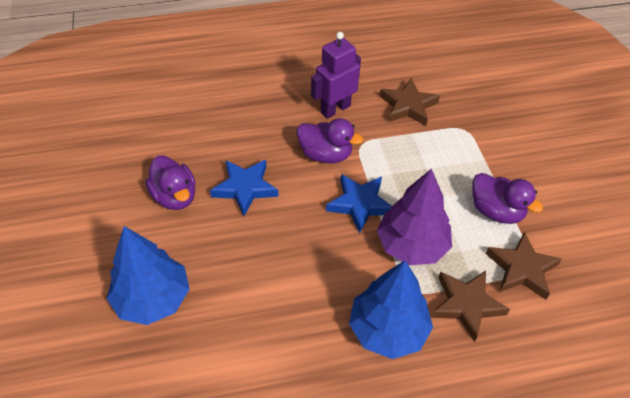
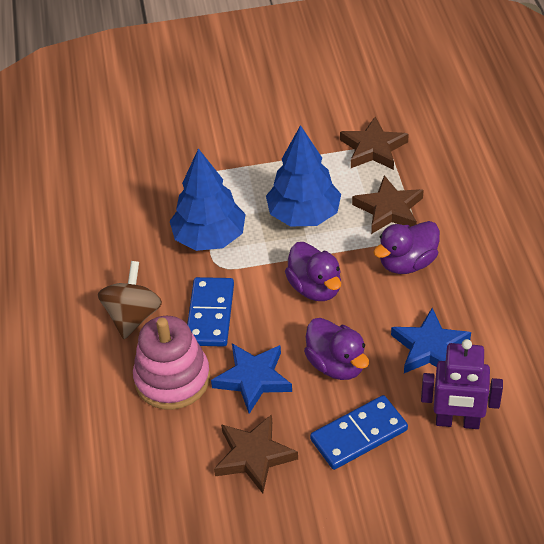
blue domino: 0 -> 2
brown spinning top: 0 -> 1
pink stacking toy: 0 -> 1
purple tree: 1 -> 0

